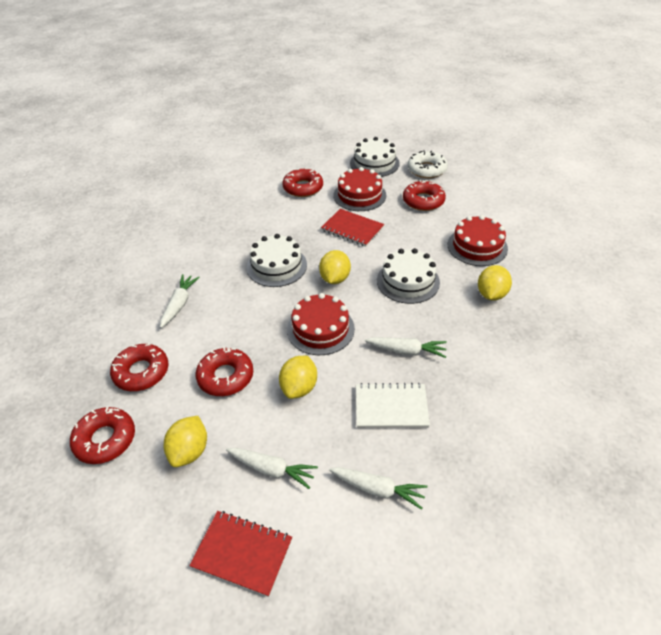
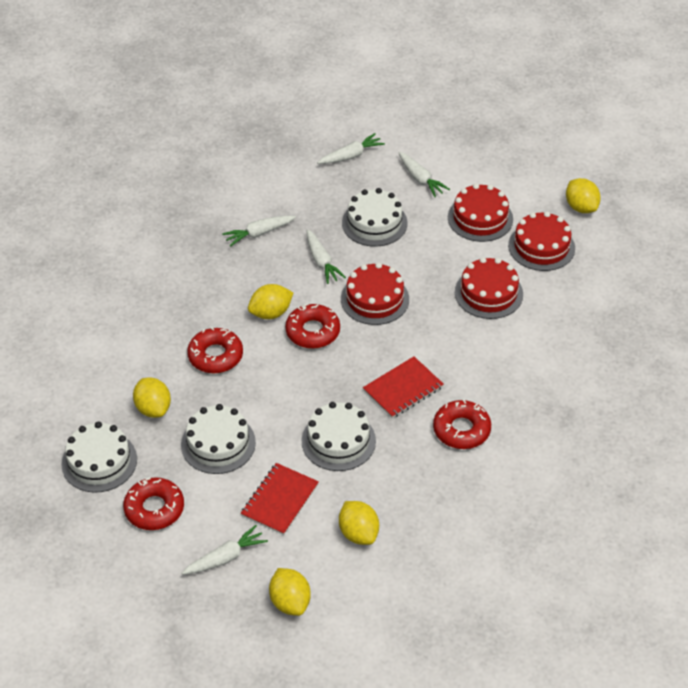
red cake: 3 -> 4
red donut: 5 -> 4
white cake: 3 -> 4
white carrot: 4 -> 5
white donut: 1 -> 0
white notebook: 1 -> 0
yellow lemon: 4 -> 5

